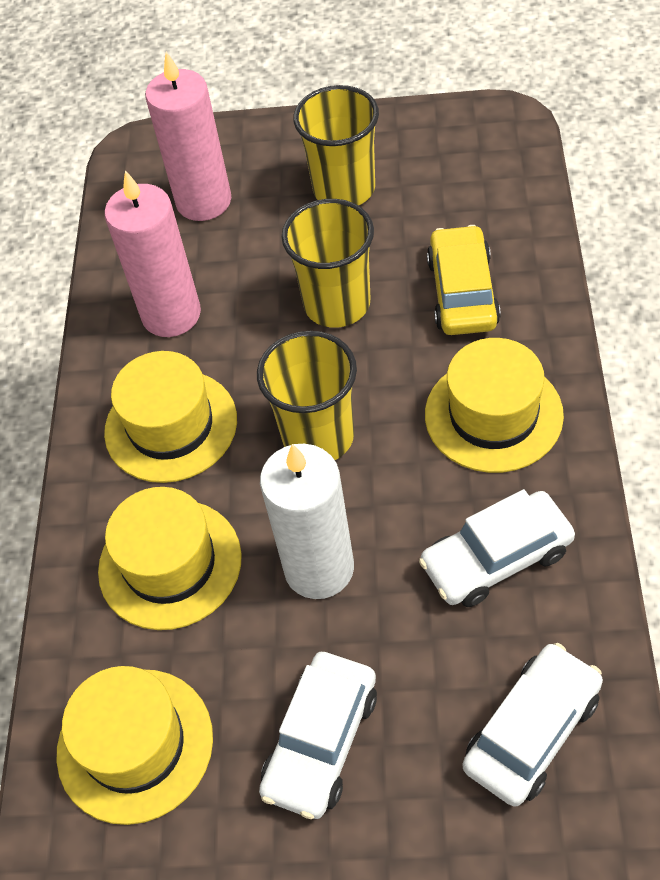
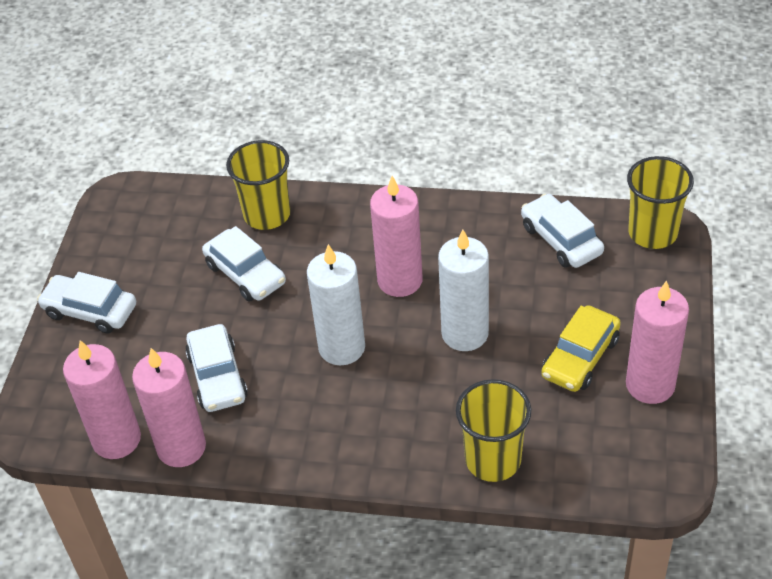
pink candle: 2 -> 4
white candle: 1 -> 2
white car: 3 -> 4
yellow hat: 4 -> 0

